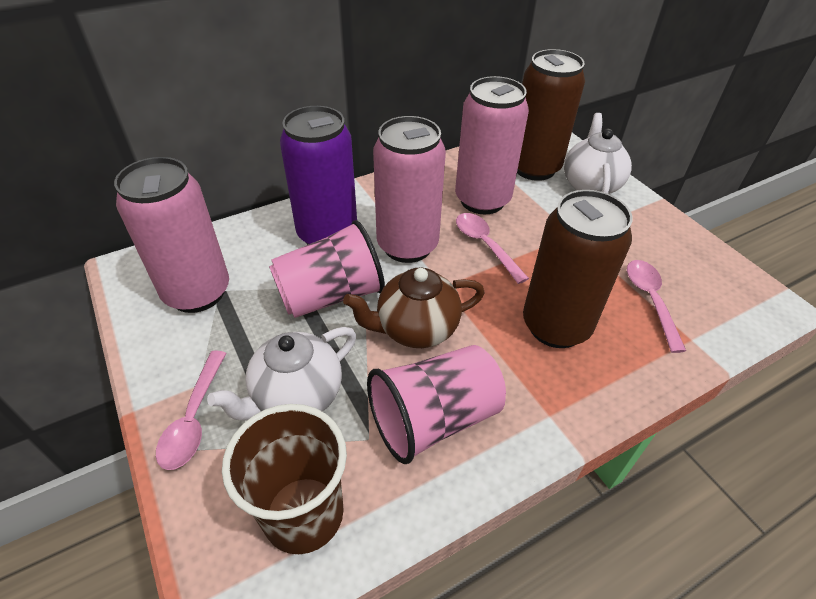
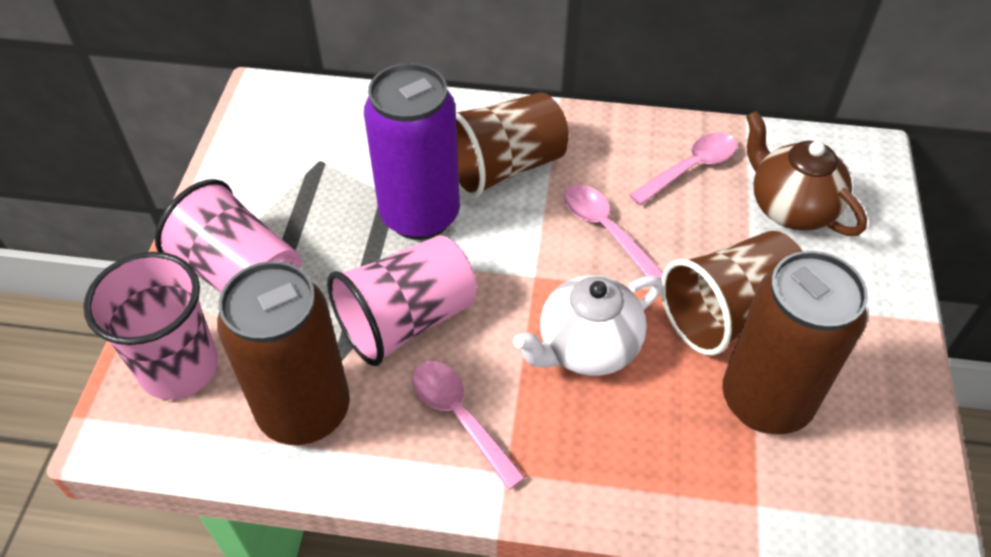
brown cup: 1 -> 2
pink can: 3 -> 0
pink cup: 2 -> 3
white teapot: 2 -> 1

